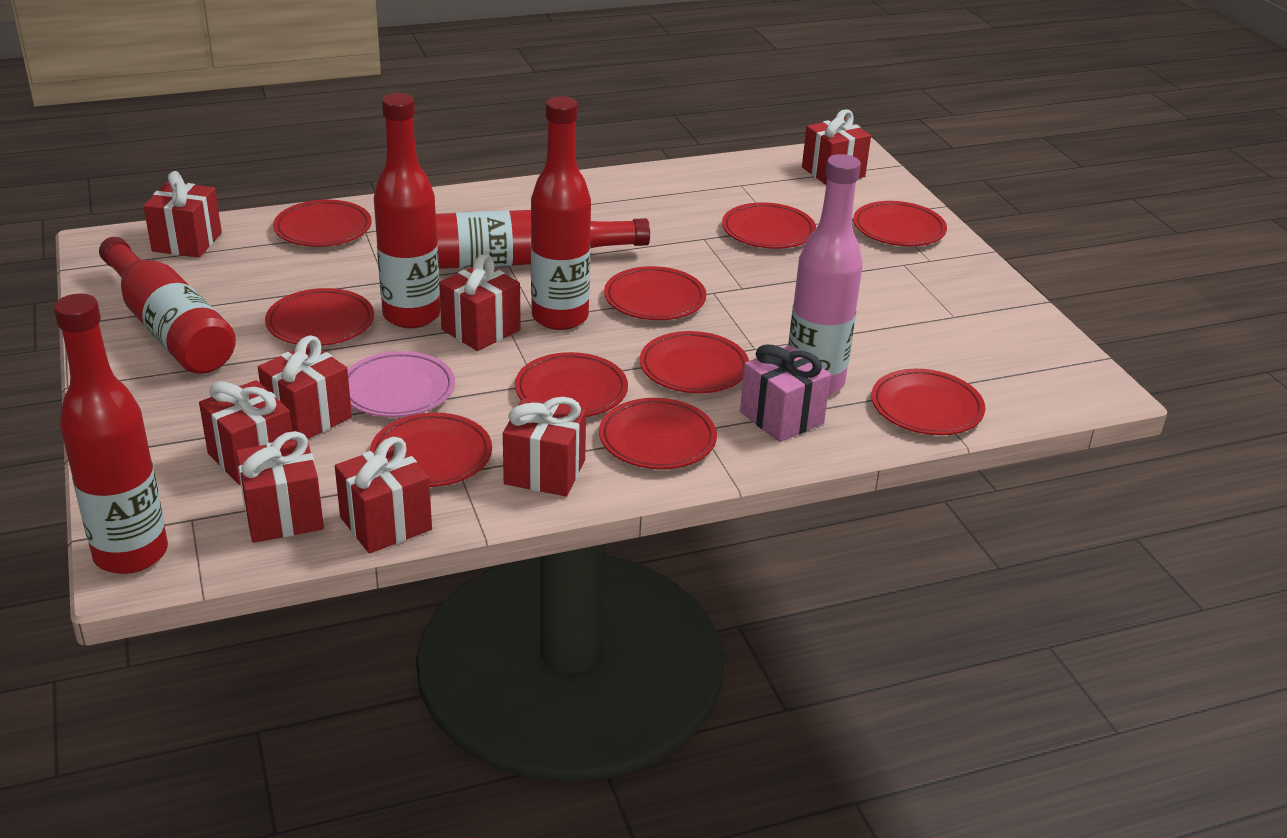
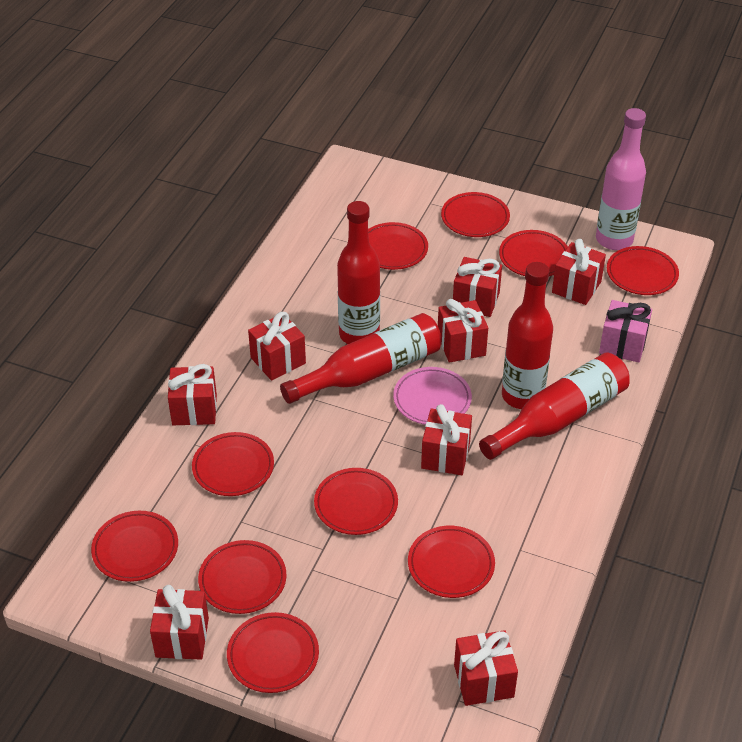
red bottle: 5 -> 4

